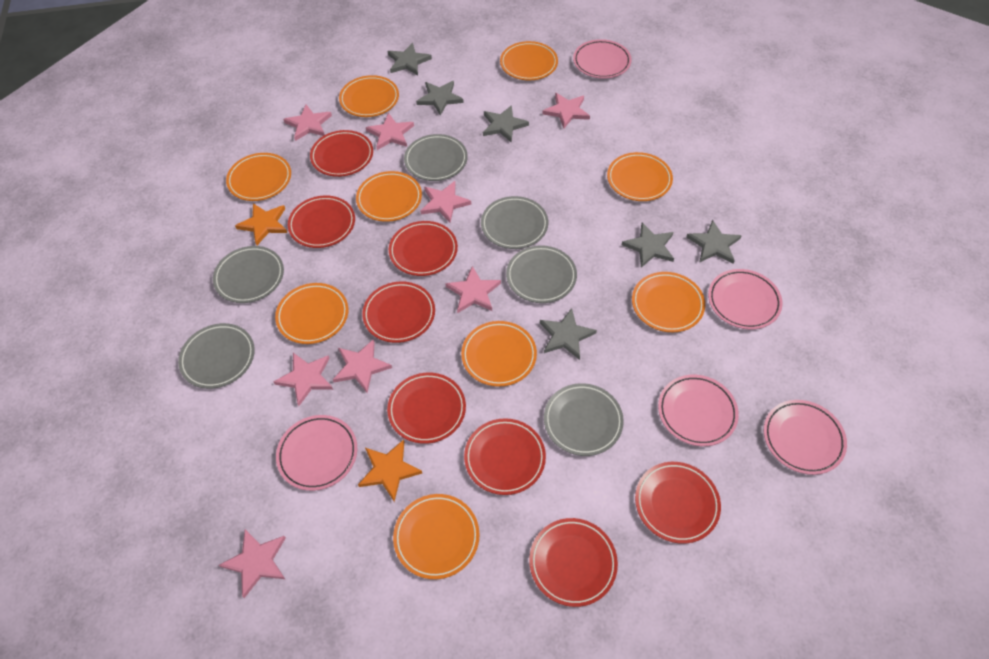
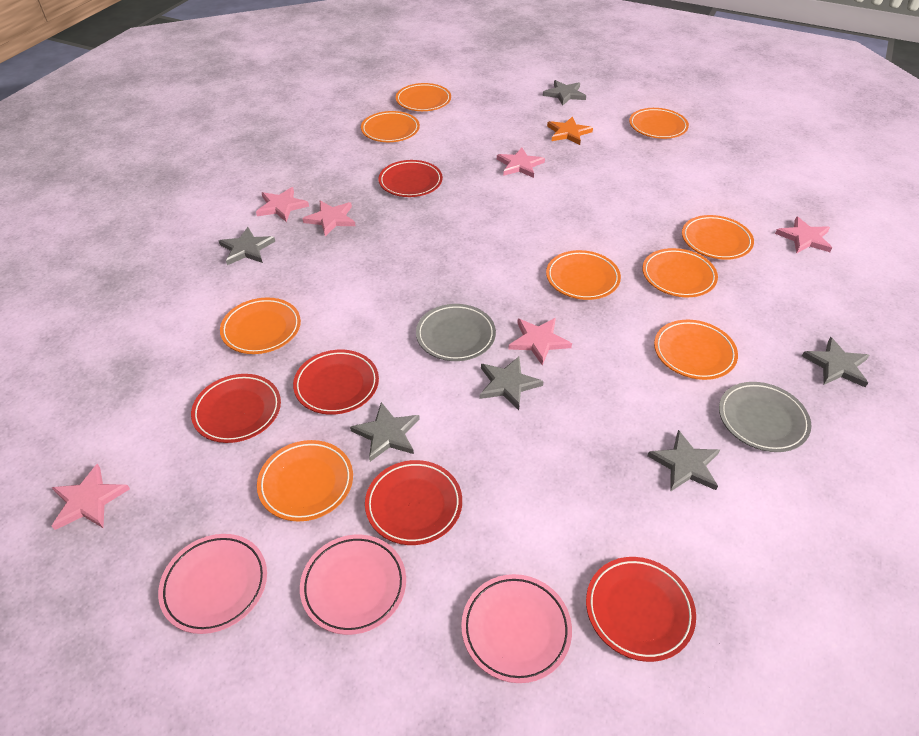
grey plate: 6 -> 2
orange star: 2 -> 1
pink plate: 5 -> 3
pink star: 8 -> 6
red plate: 8 -> 5

